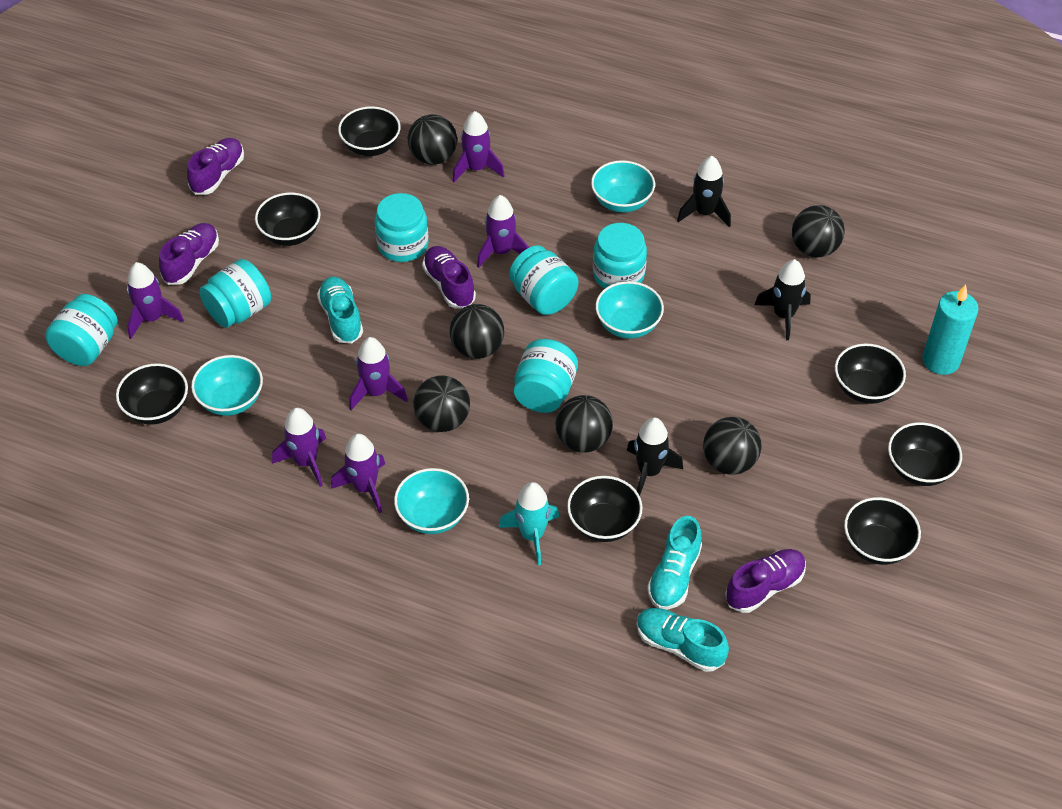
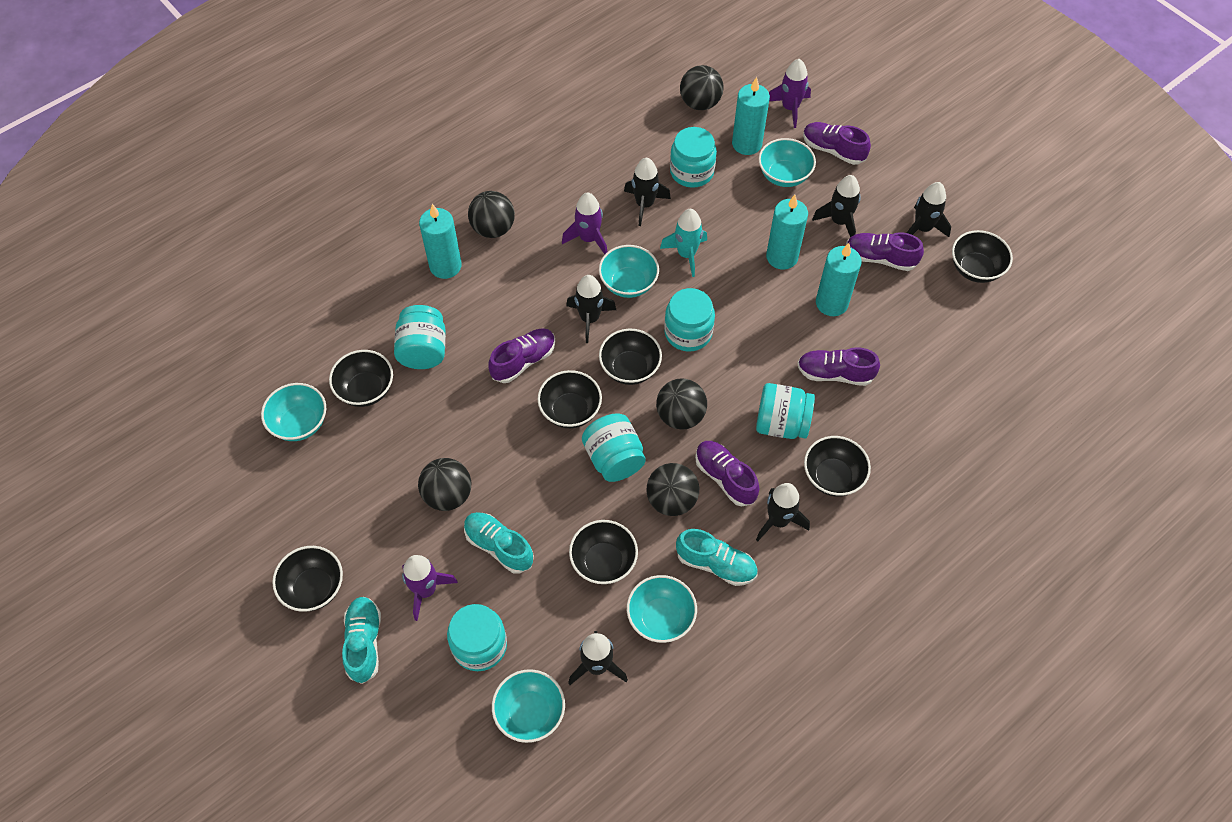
black ball: 6 -> 5
black rocket: 3 -> 6
purple rocket: 6 -> 3
purple shoe: 4 -> 5
turquoise bowl: 4 -> 5
turquoise candle: 1 -> 4

